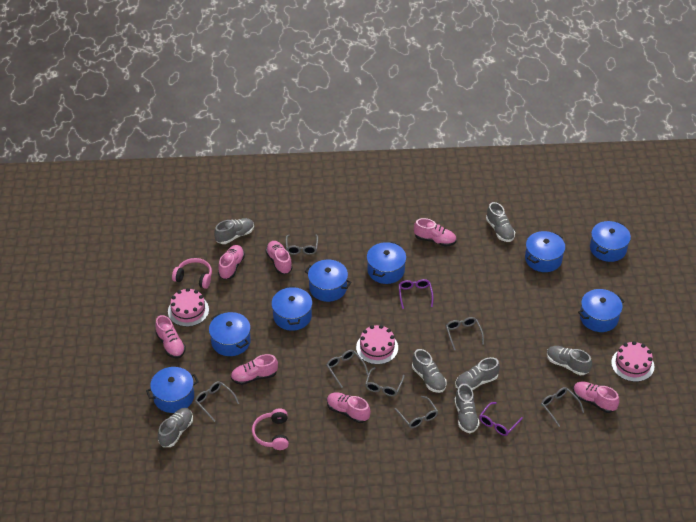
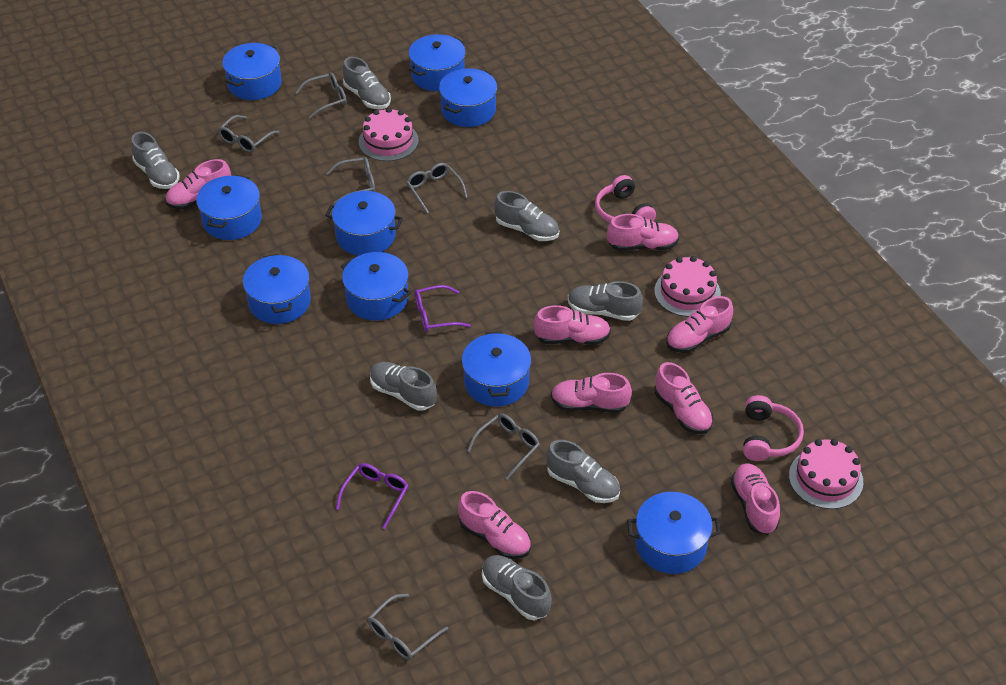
blue pot: 8 -> 9
grey glasses: 7 -> 6
pink shoe: 7 -> 8

